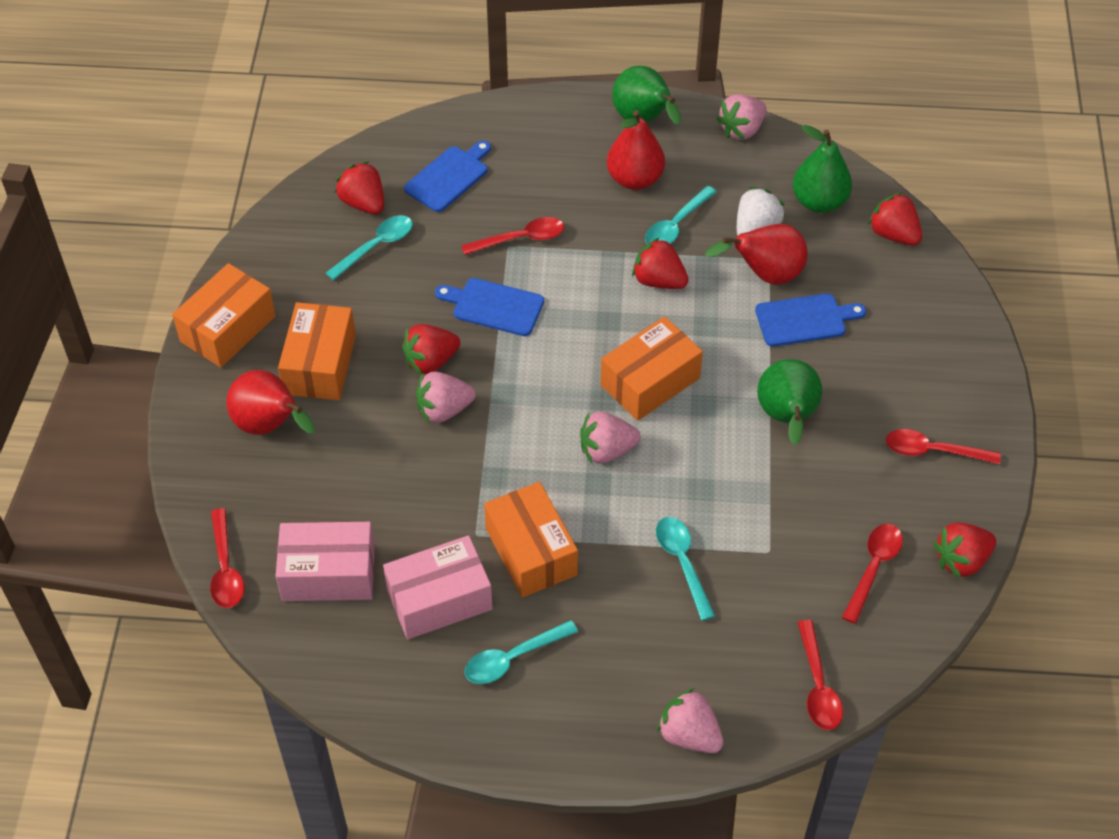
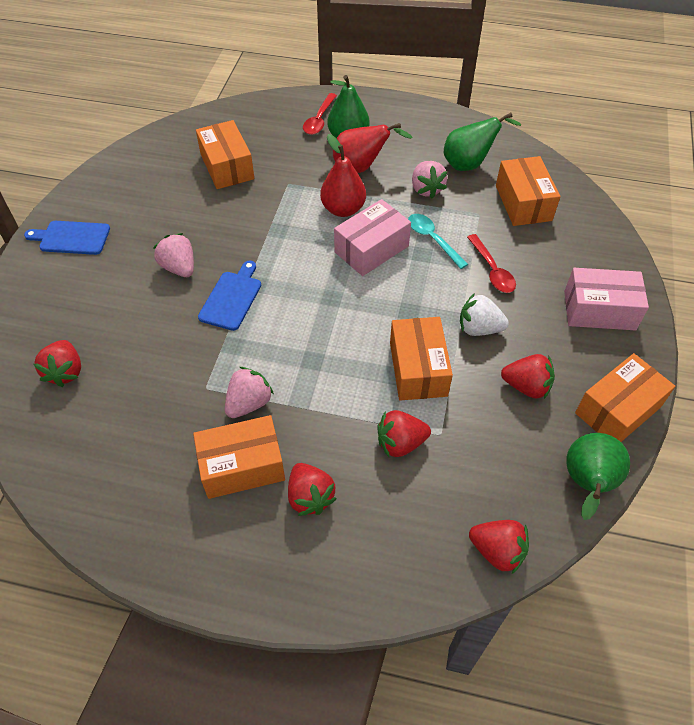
blue cutting board: 3 -> 2
orange box: 4 -> 5
pink strawberry: 4 -> 3
red pear: 3 -> 2
red spoon: 5 -> 2
turquoise spoon: 4 -> 1

